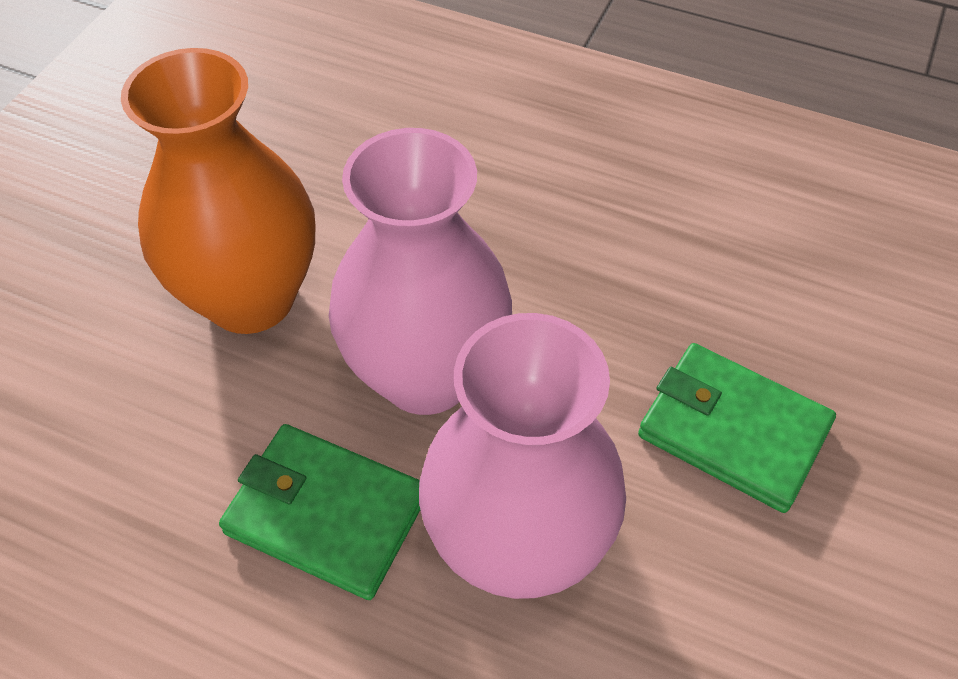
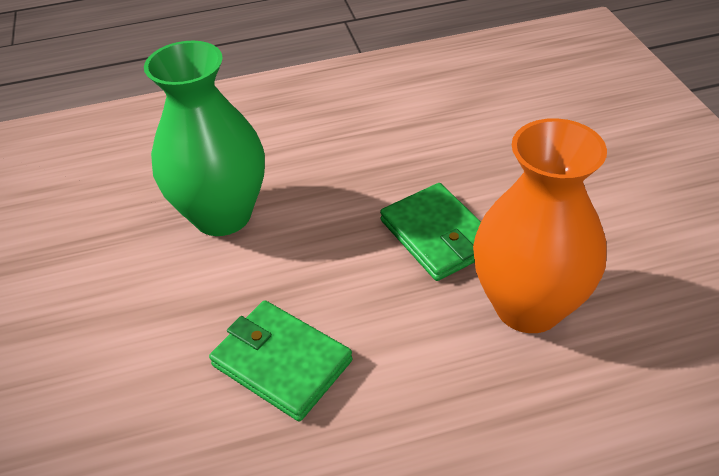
green vase: 0 -> 1
pink vase: 2 -> 0

